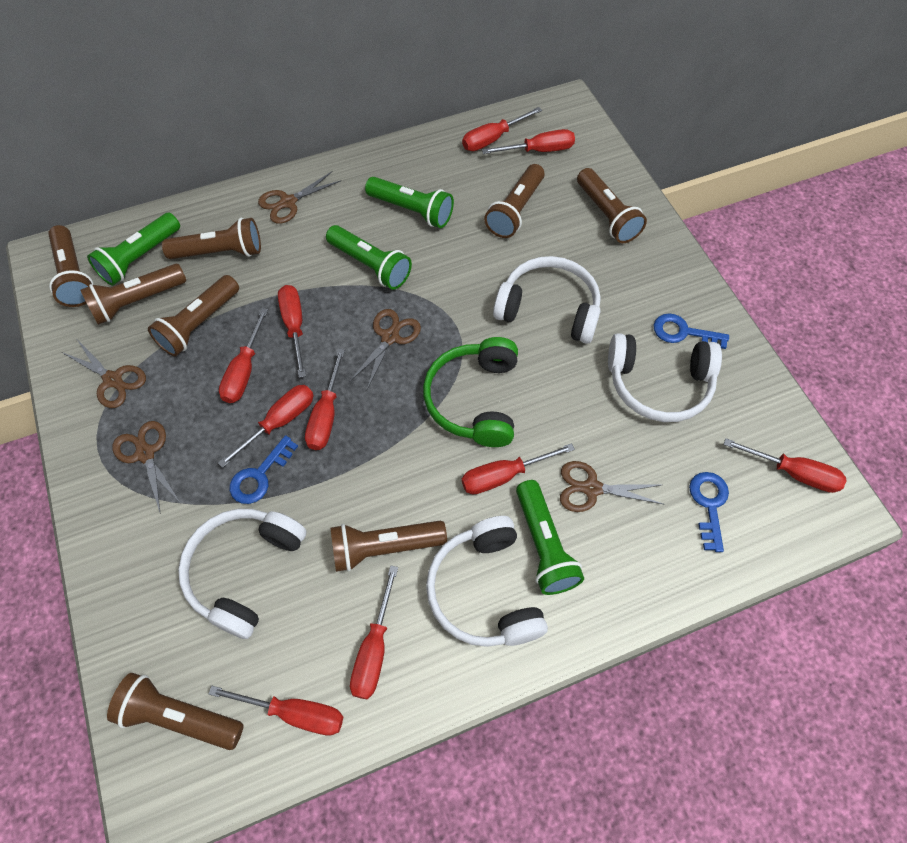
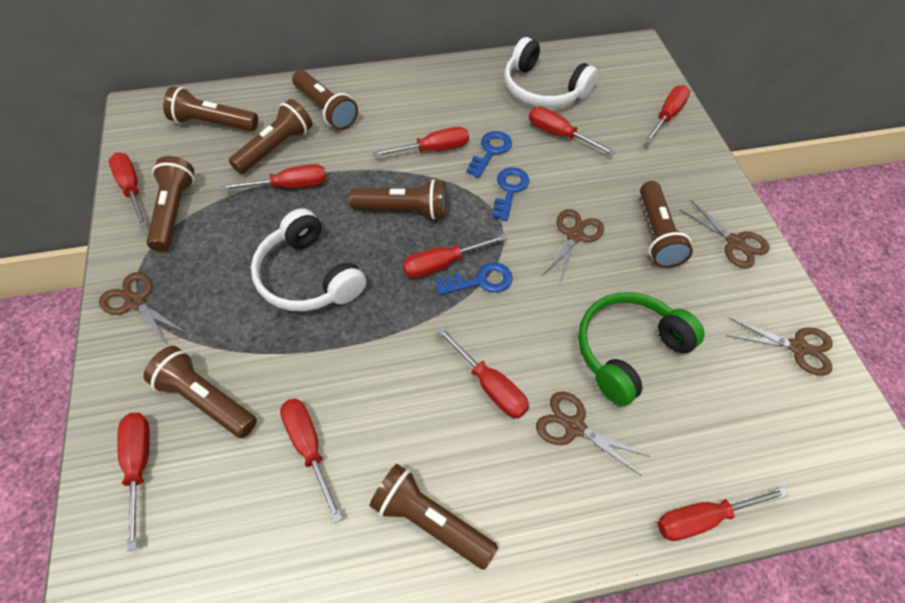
green flashlight: 4 -> 0
white headphones: 4 -> 2

